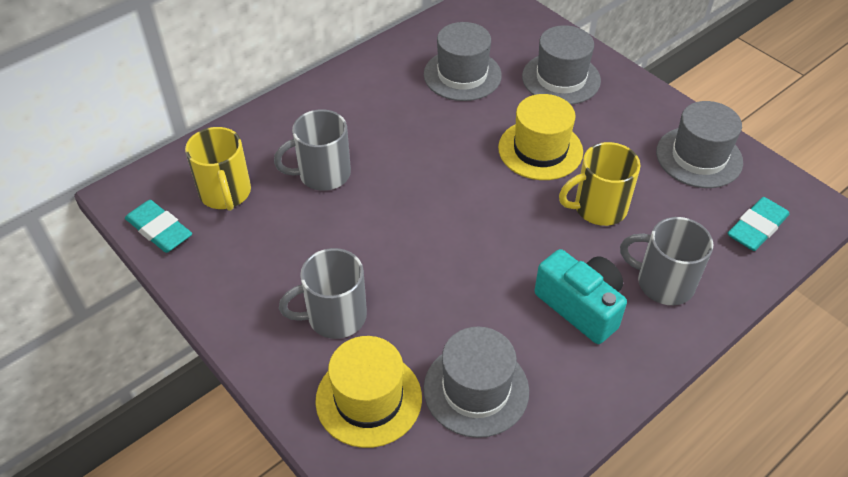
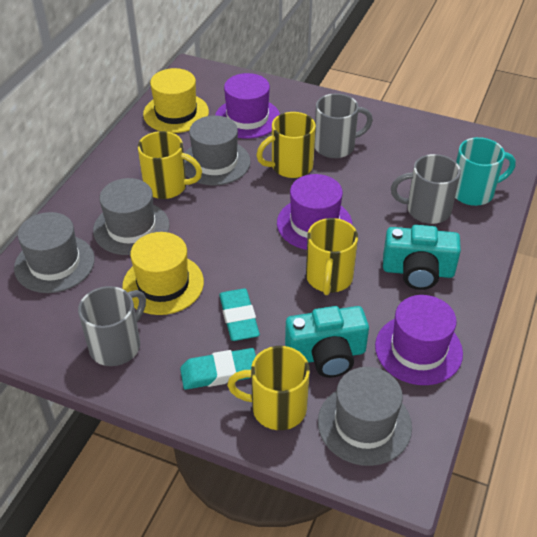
purple hat: 0 -> 3
turquoise camera: 1 -> 2
turquoise mug: 0 -> 1
yellow mug: 2 -> 4

